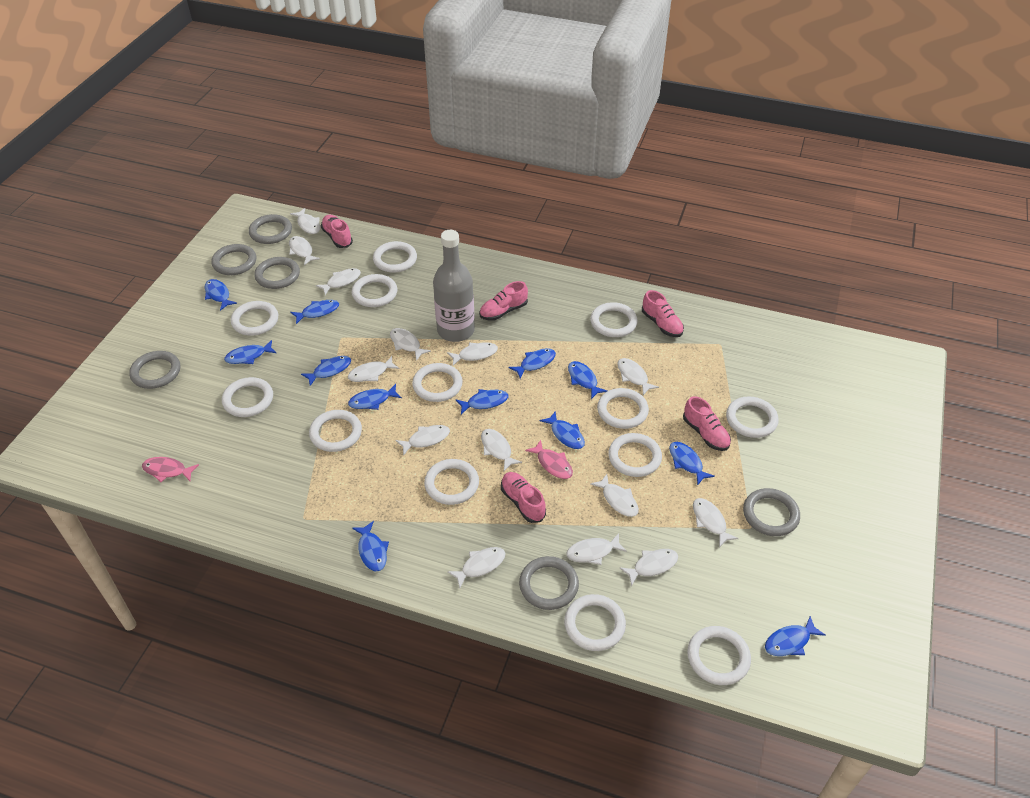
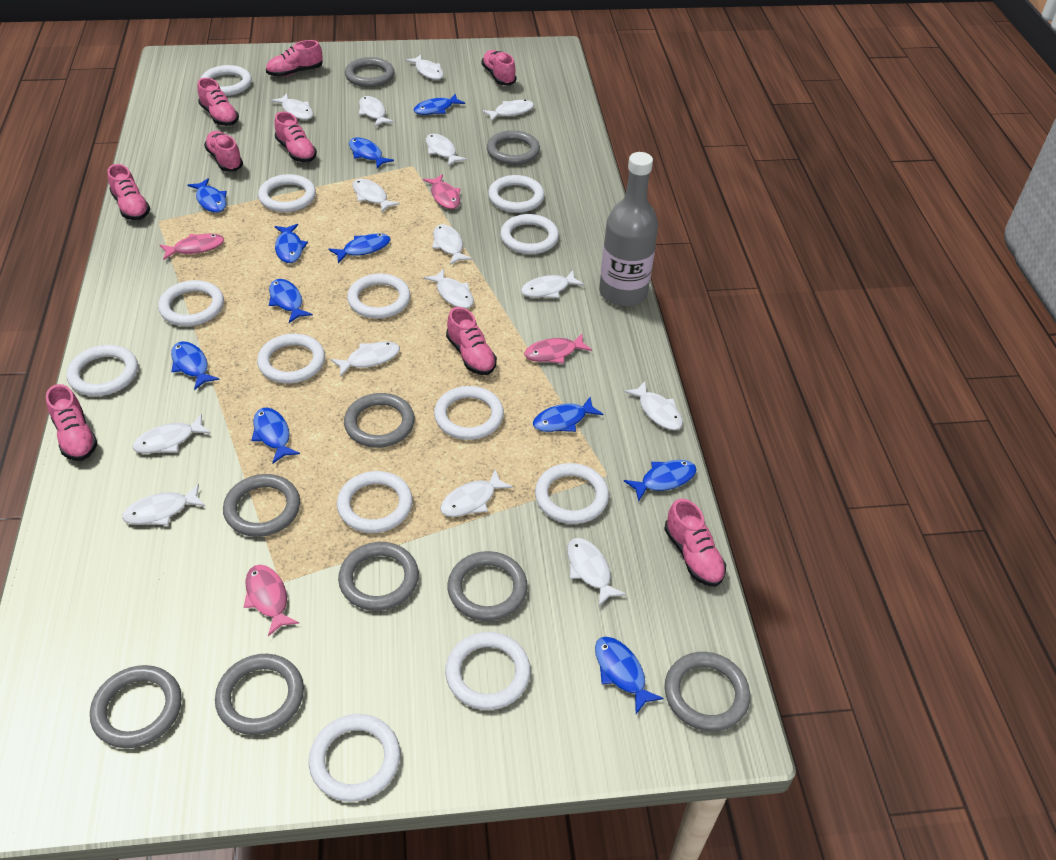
blue fish: 12 -> 11
grey ring: 6 -> 9
pink fish: 2 -> 4
pink shoe: 5 -> 9
white fish: 14 -> 15

